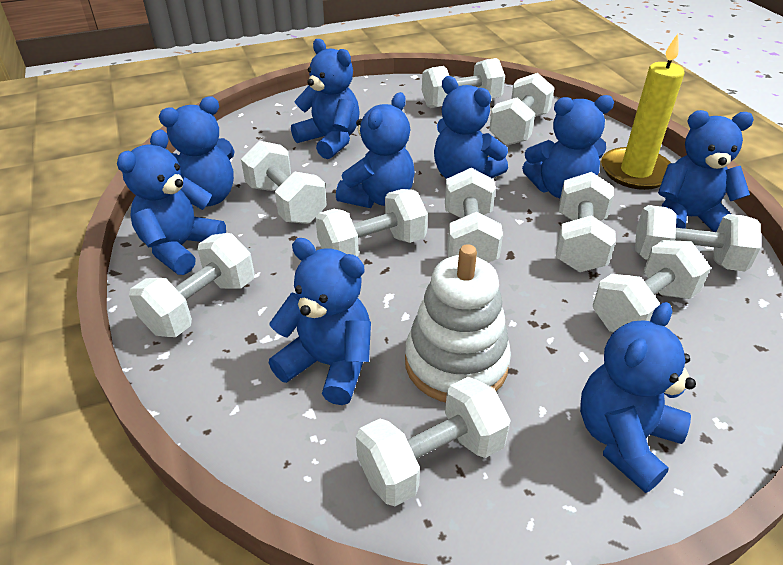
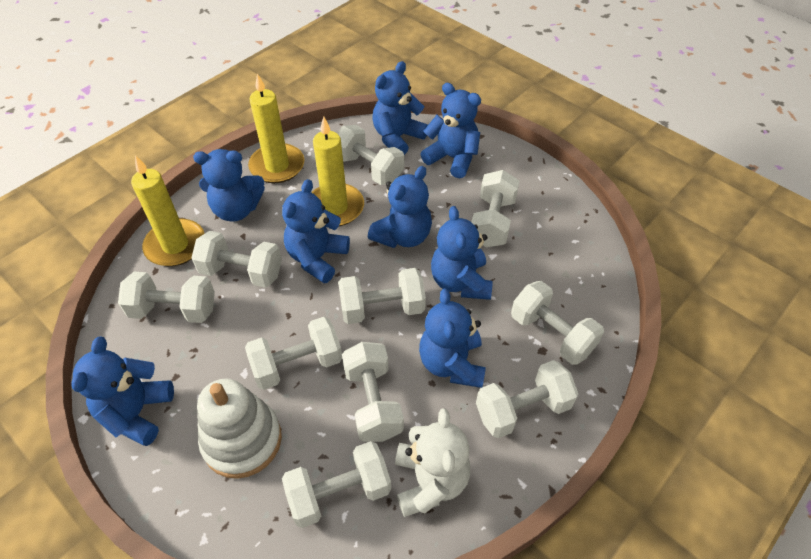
blue teddy bear: 9 -> 8
white teddy bear: 0 -> 1
yellow candle: 1 -> 3

